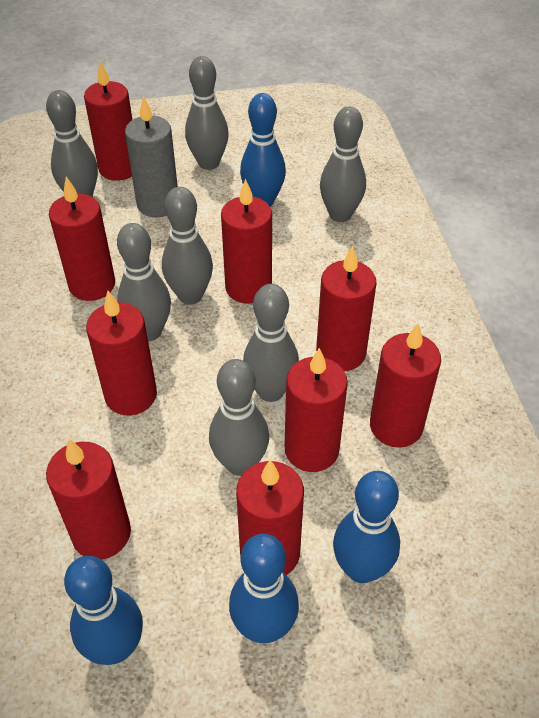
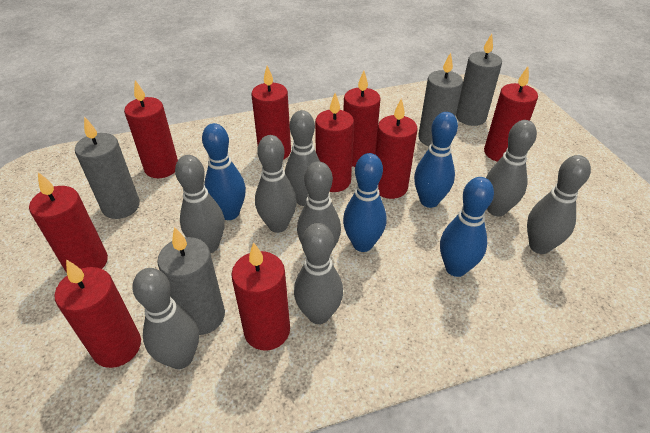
grey bowling pin: 7 -> 8
grey candle: 1 -> 4

